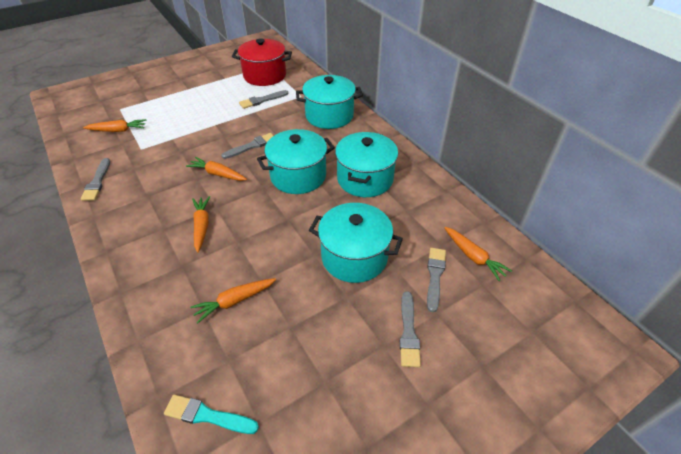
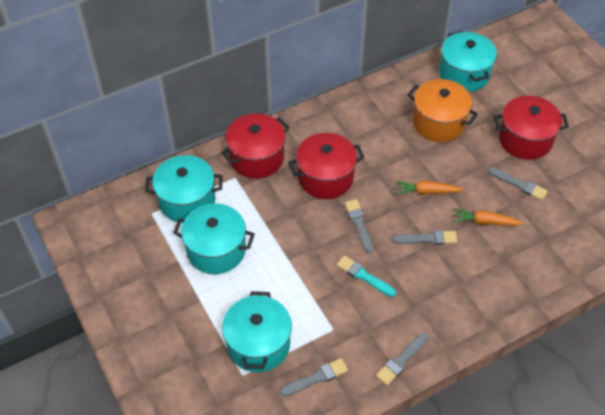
orange carrot: 5 -> 2
orange pot: 0 -> 1
red pot: 1 -> 3

